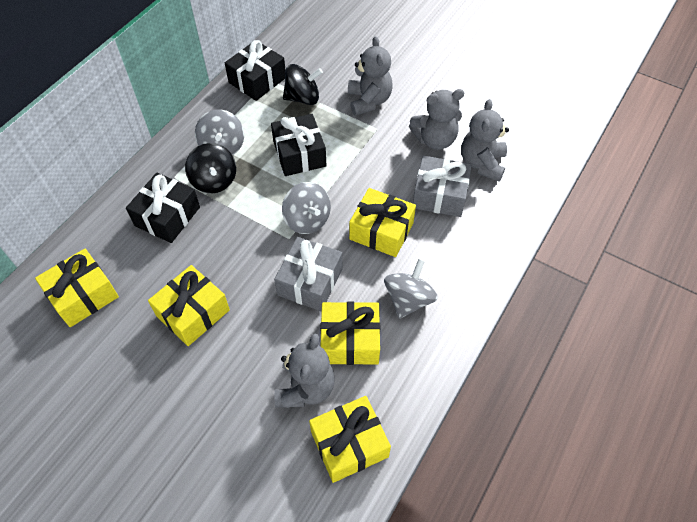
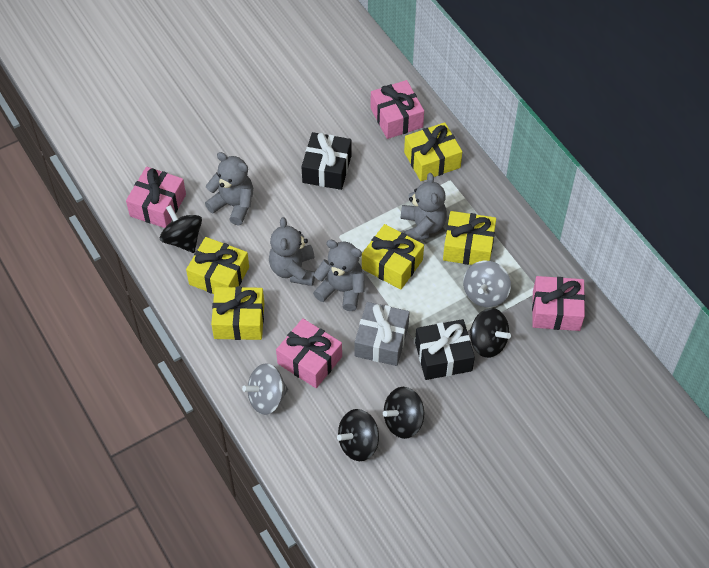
black gift: 3 -> 2
black spinning top: 2 -> 4
grey gift: 2 -> 1
grey spinning top: 3 -> 2
pink gift: 0 -> 4

